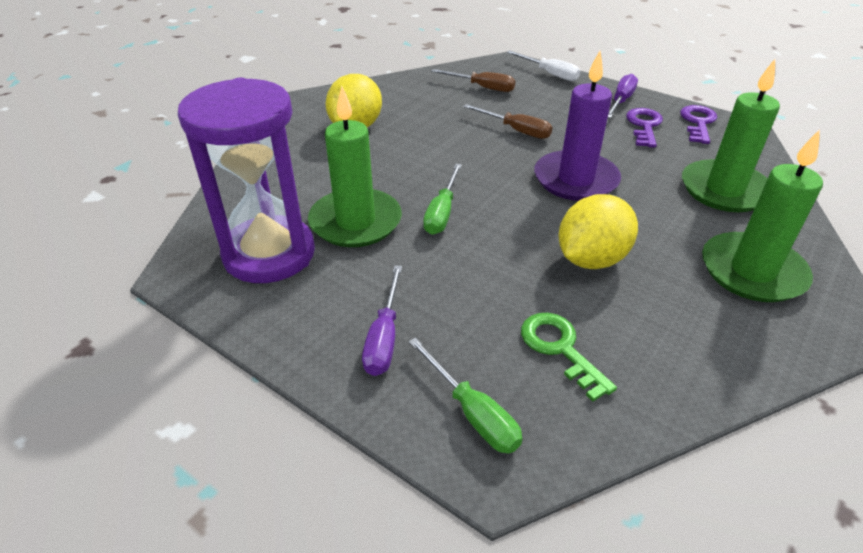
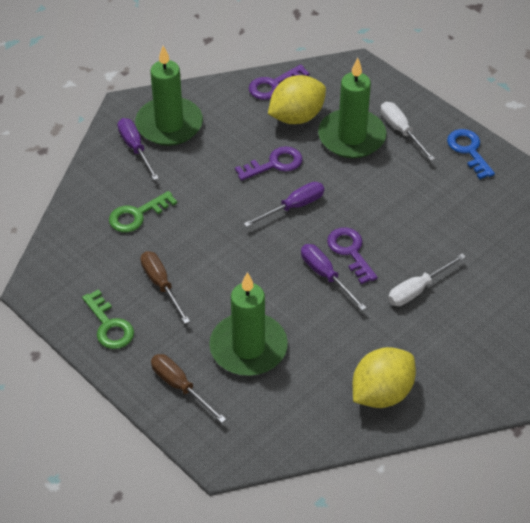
blue key: 0 -> 1
green key: 1 -> 2
green screwdriver: 2 -> 0
purple candle: 1 -> 0
purple hourglass: 1 -> 0
purple key: 2 -> 3
purple screwdriver: 2 -> 3
white screwdriver: 1 -> 2

